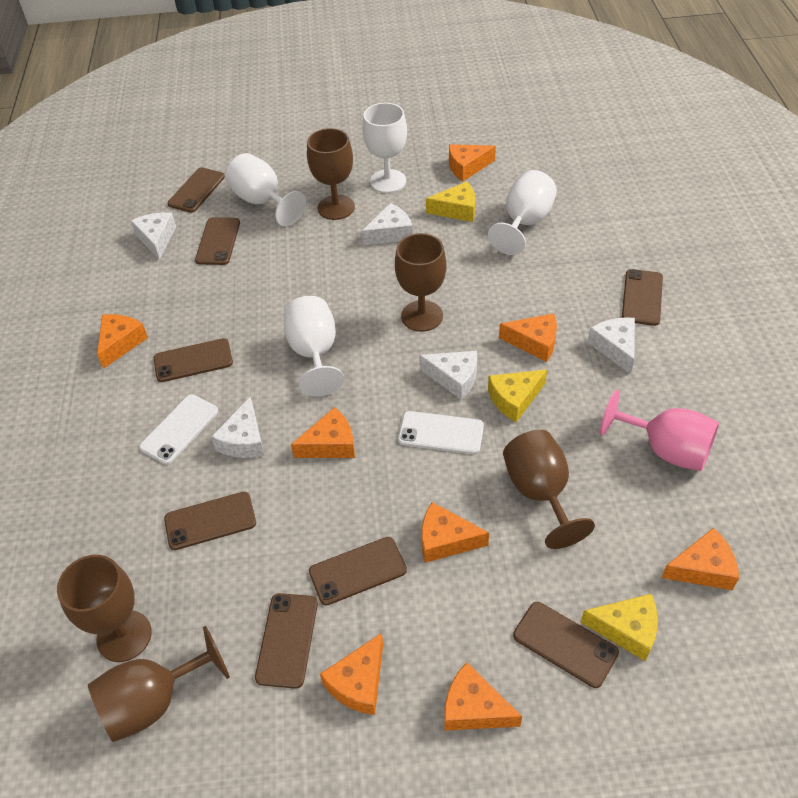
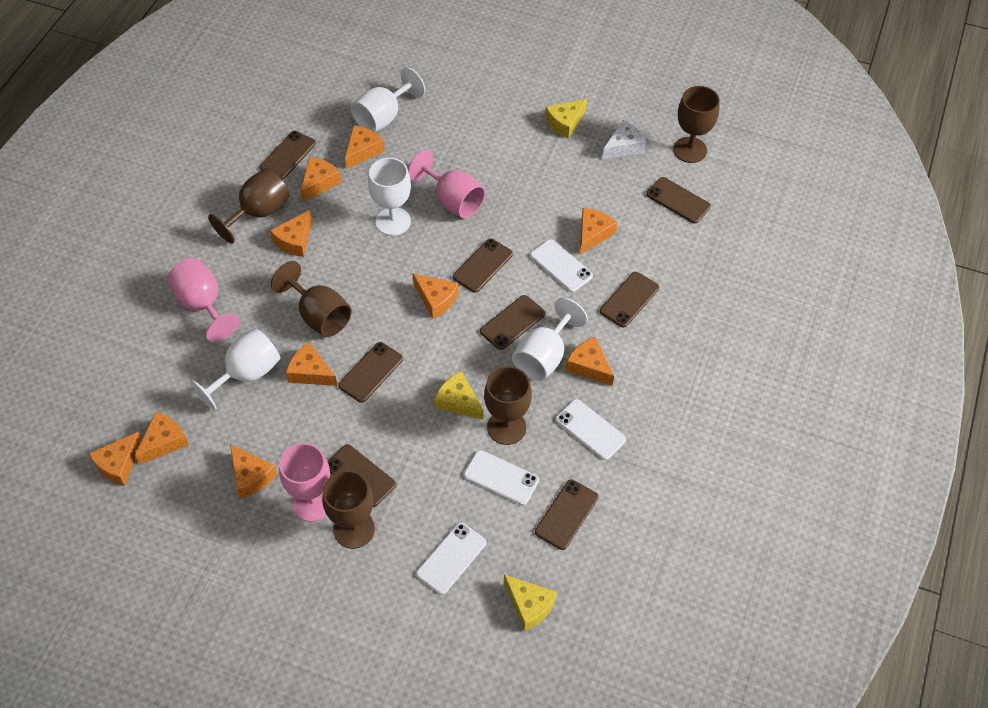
orange cheese: 8 -> 10
pink goblet: 1 -> 3
white cheese: 5 -> 1
white phone: 2 -> 4

